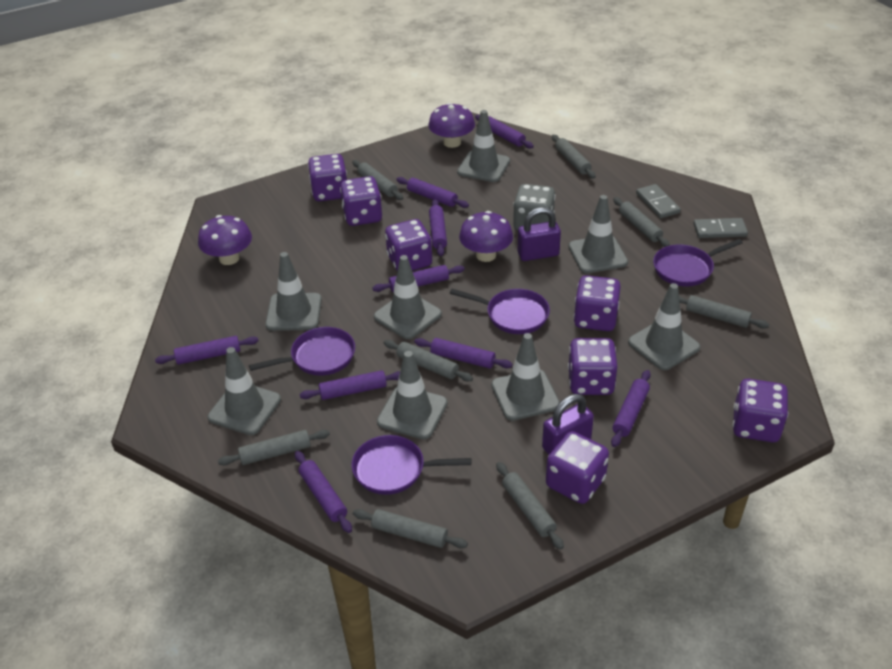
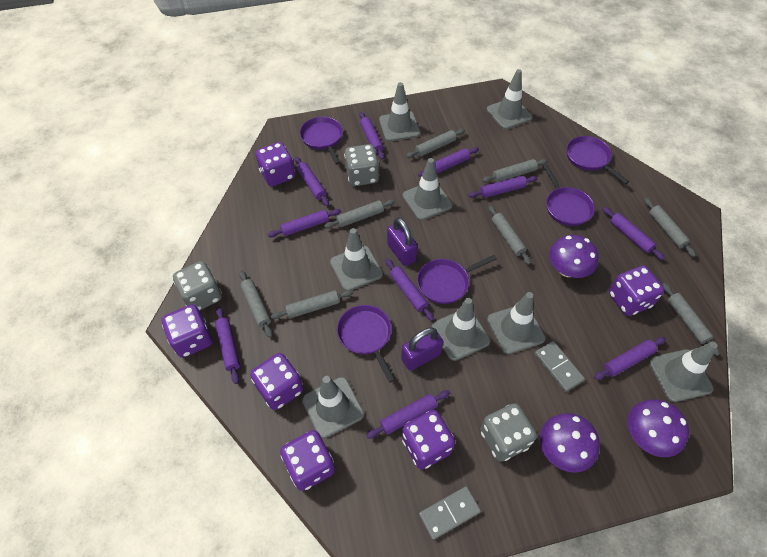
grey dice: 1 -> 3
purple dice: 7 -> 6
purple pan: 4 -> 5
purple rolling pin: 9 -> 10

